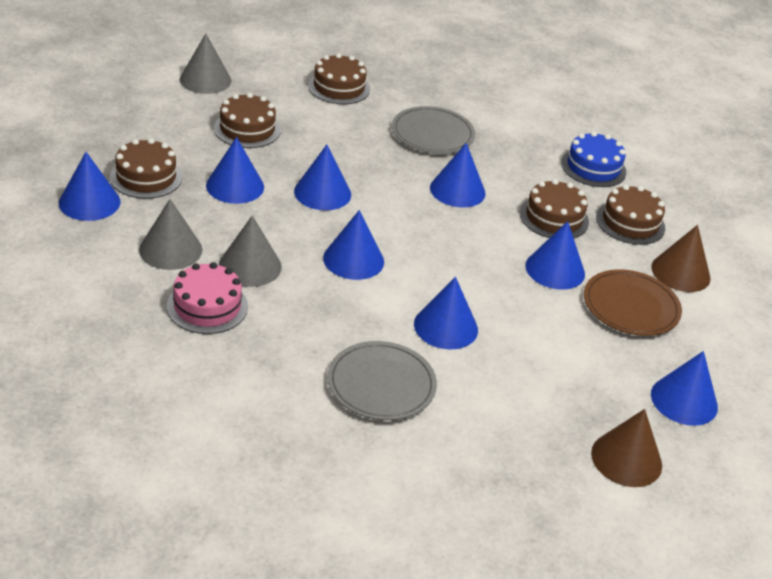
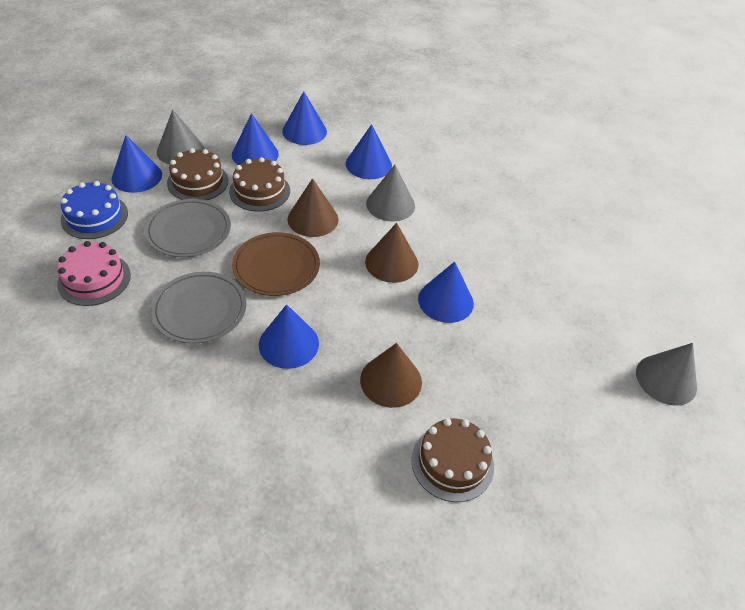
blue cone: 8 -> 6
brown cake: 5 -> 3
brown cone: 2 -> 3

